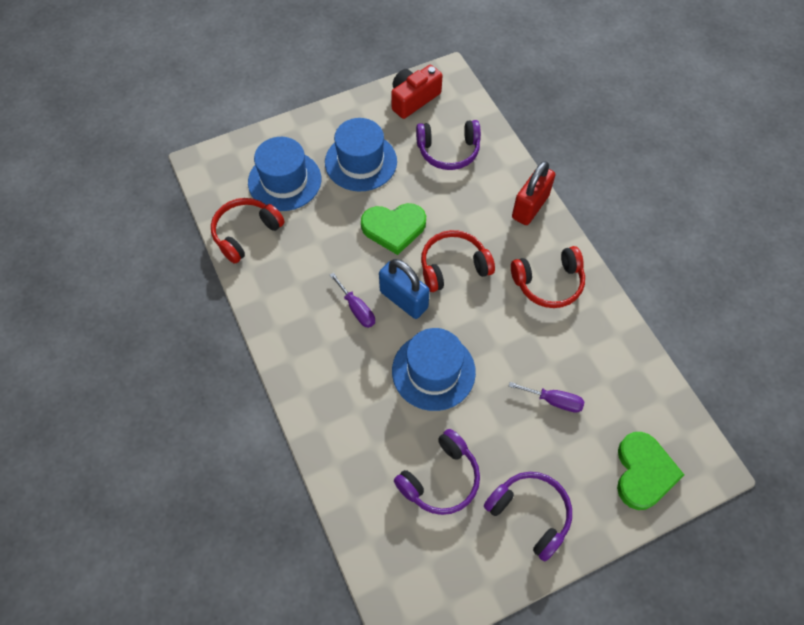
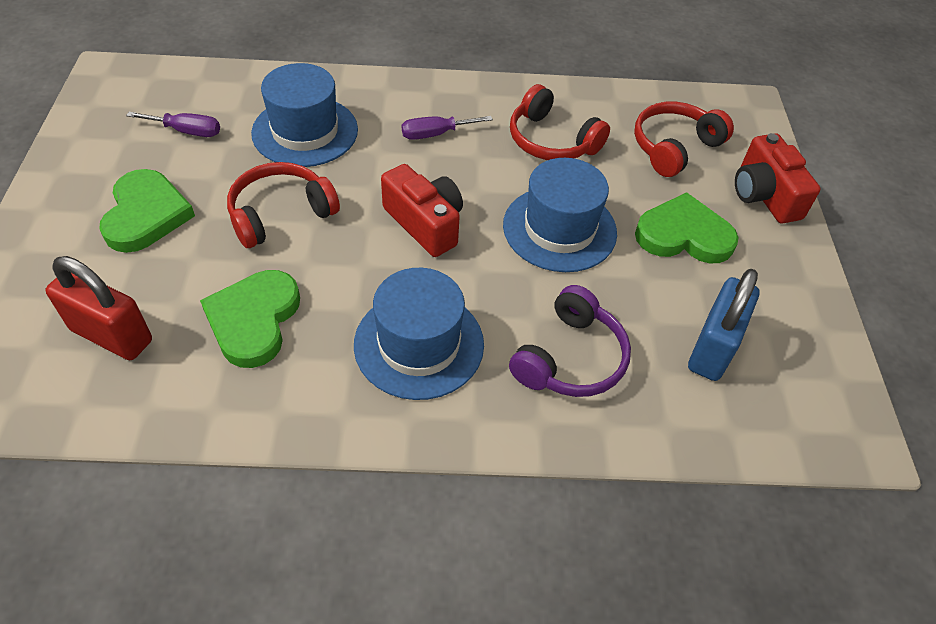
green heart: 2 -> 3
purple headphones: 3 -> 1
red camera: 1 -> 2

